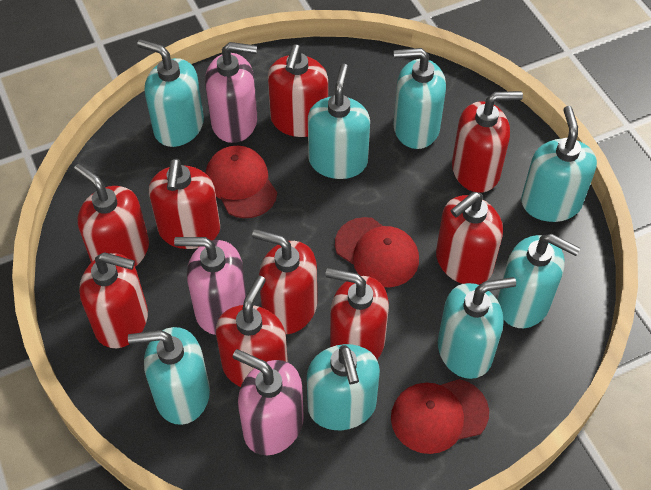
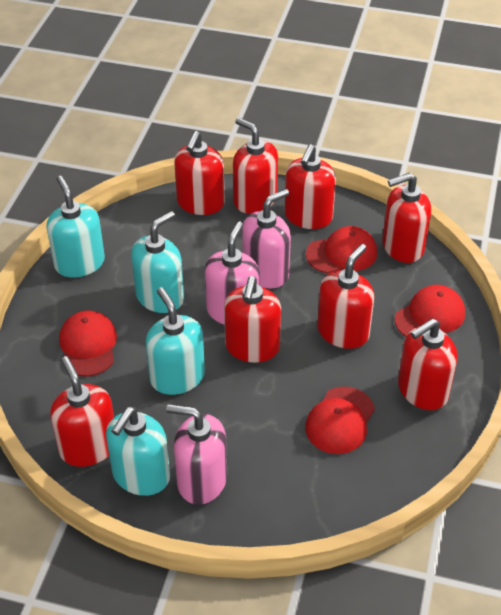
red cap: 3 -> 4
red soap dispenser: 9 -> 8
turquoise soap dispenser: 8 -> 4

